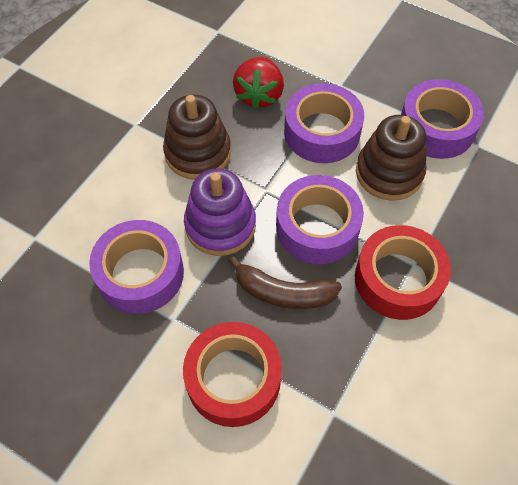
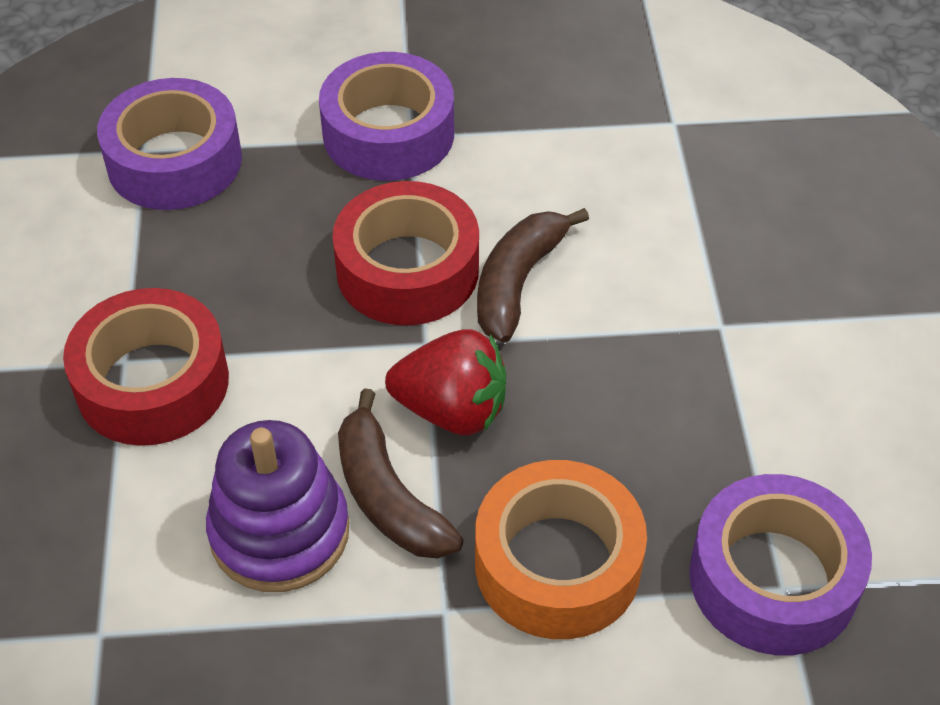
brown banana: 1 -> 2
brown stacking toy: 2 -> 0
orange tape: 0 -> 1
purple tape: 4 -> 3

